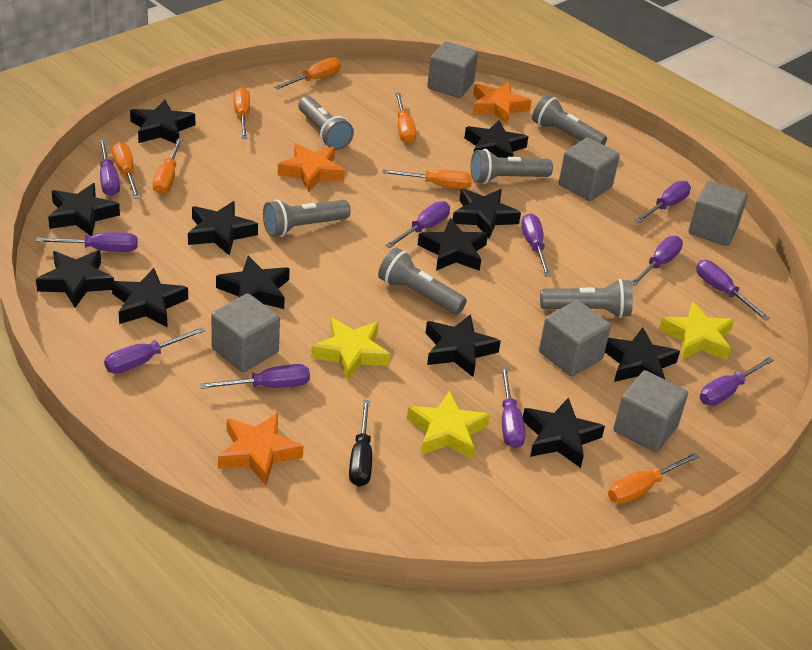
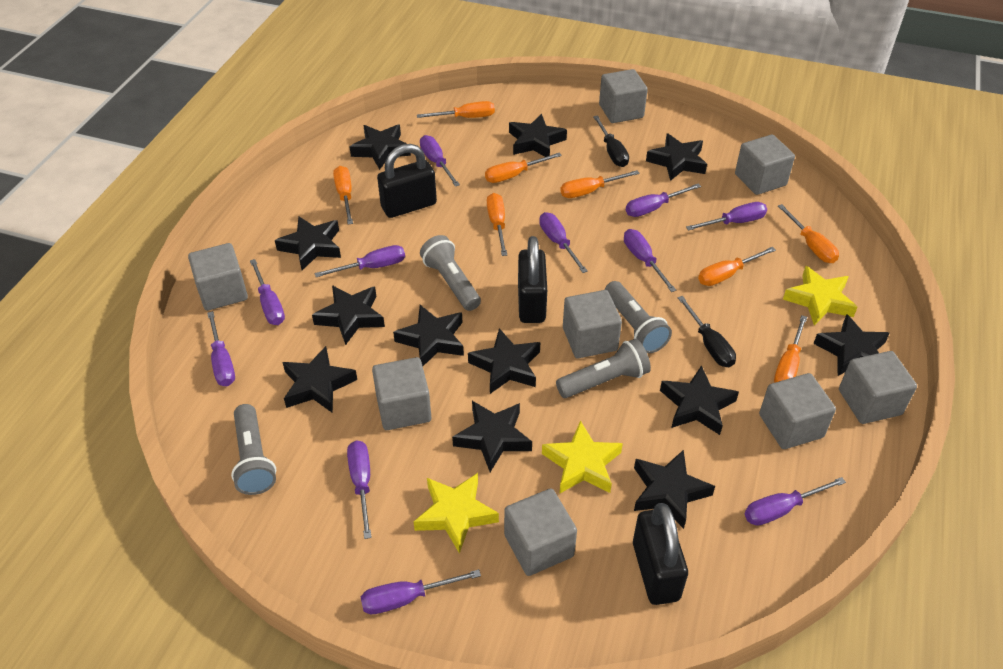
black padlock: 0 -> 3
black screwdriver: 1 -> 2
grey cube: 6 -> 8
grey flashlight: 6 -> 4
orange screwdriver: 7 -> 8
orange star: 3 -> 0

